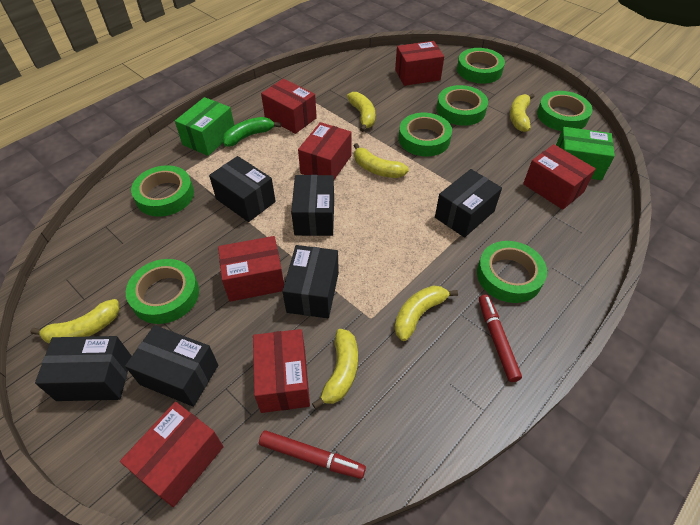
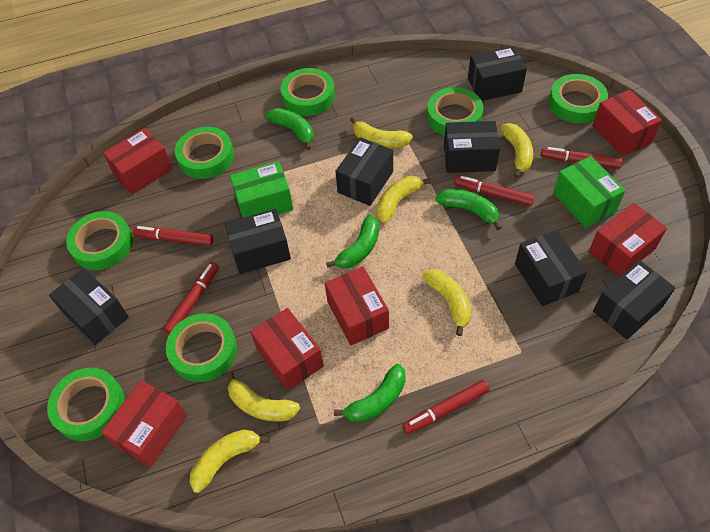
black box: 6 -> 7
green banana: 1 -> 4
red box: 7 -> 6
red marker: 2 -> 5

